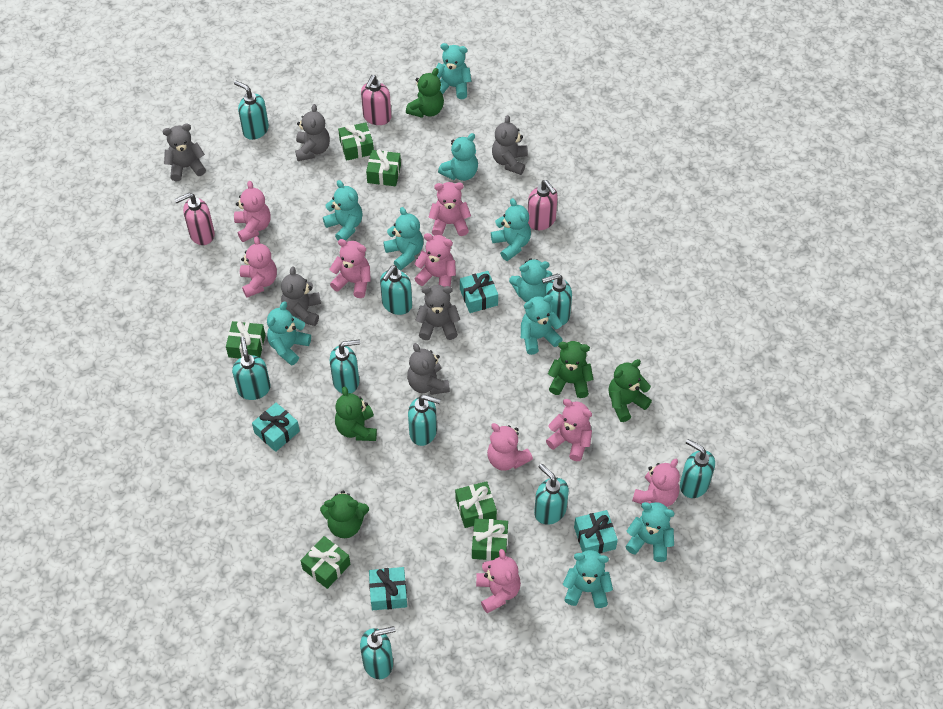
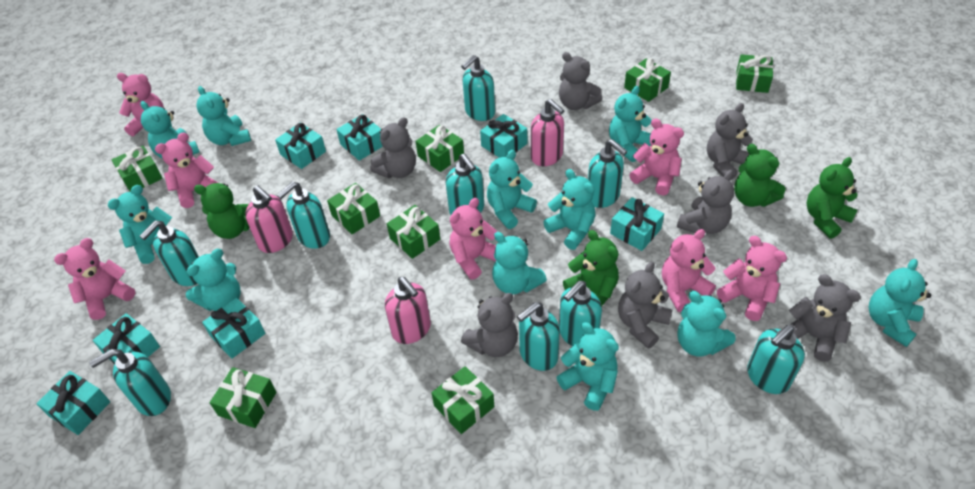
green gift: 6 -> 8
green teddy bear: 5 -> 4
grey teddy bear: 6 -> 7
pink teddy bear: 9 -> 7
turquoise gift: 4 -> 7
turquoise teddy bear: 10 -> 11

